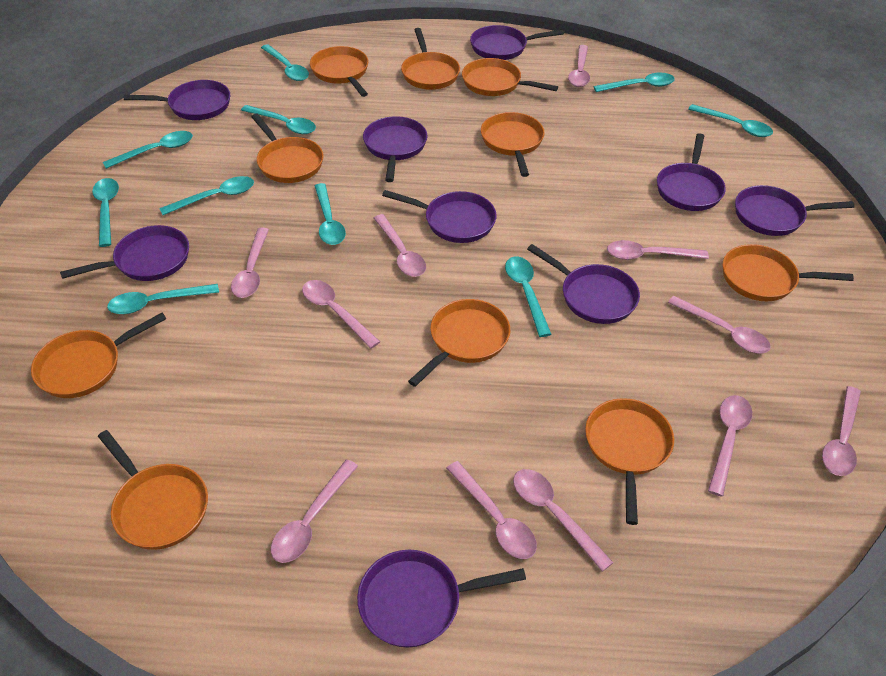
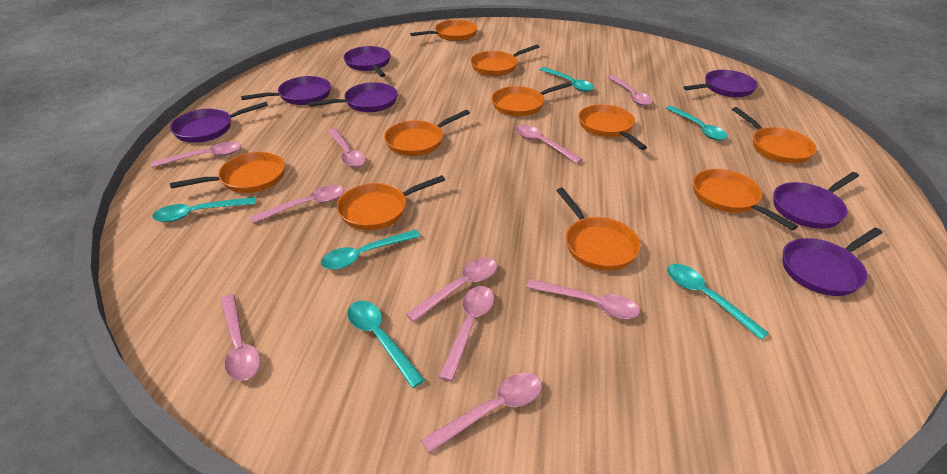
pink spoon: 11 -> 10
purple pan: 9 -> 7
turquoise spoon: 10 -> 6

